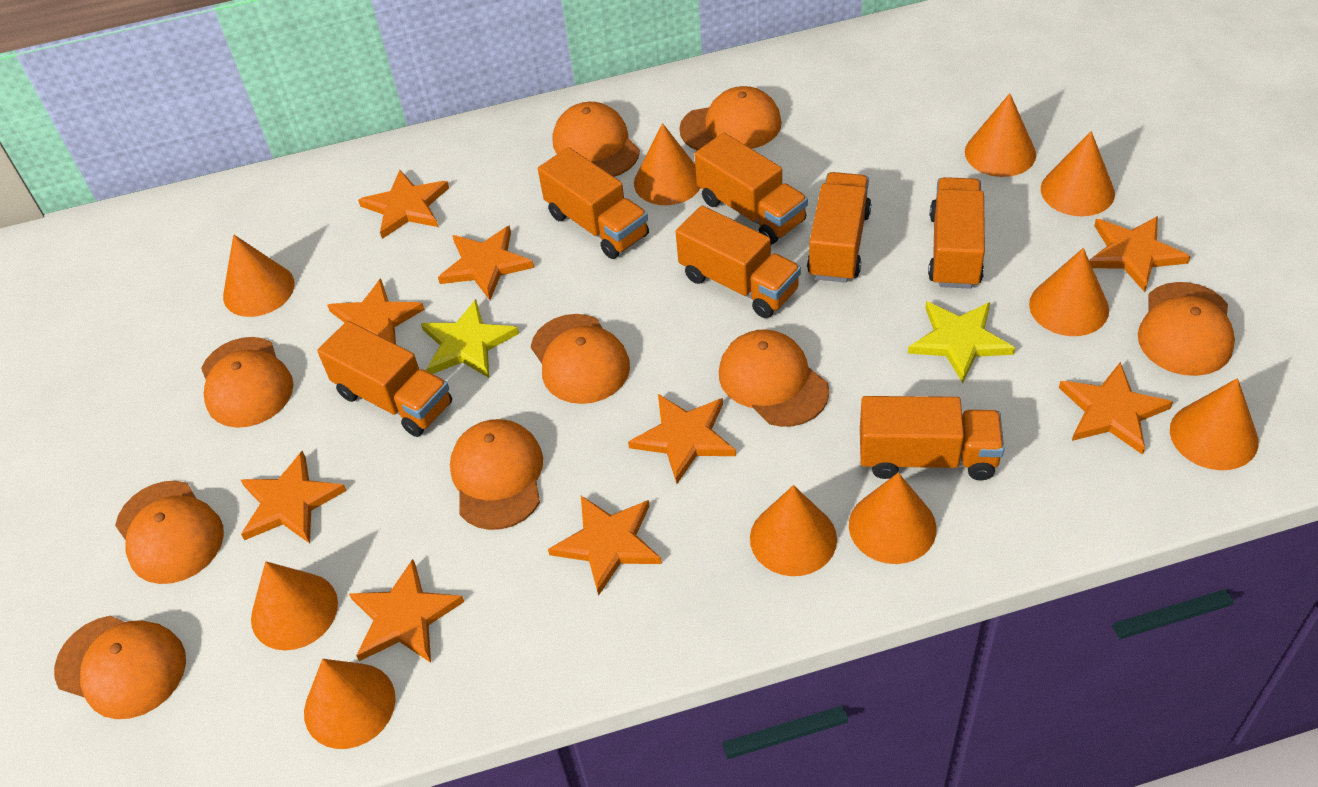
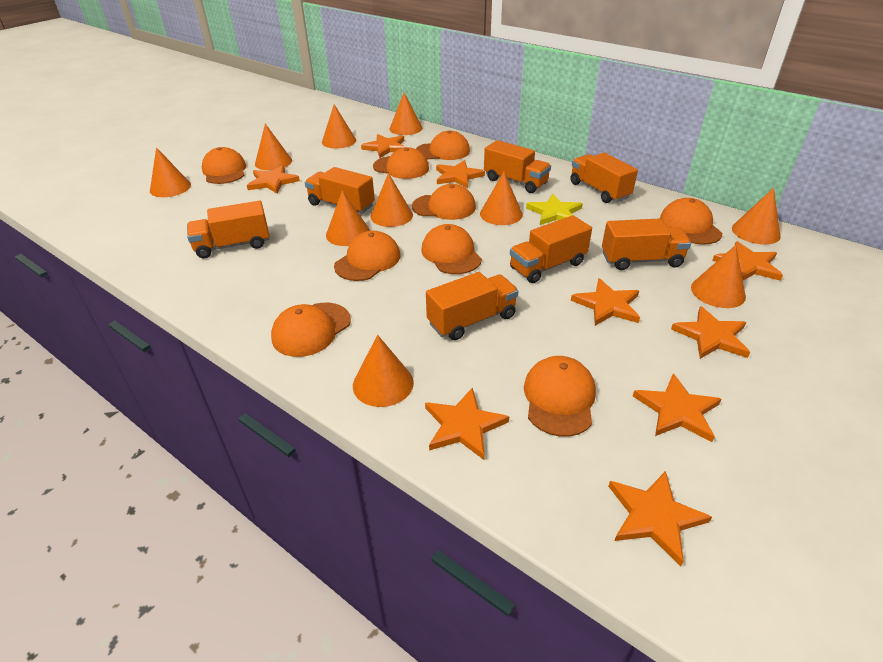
yellow star: 2 -> 1

